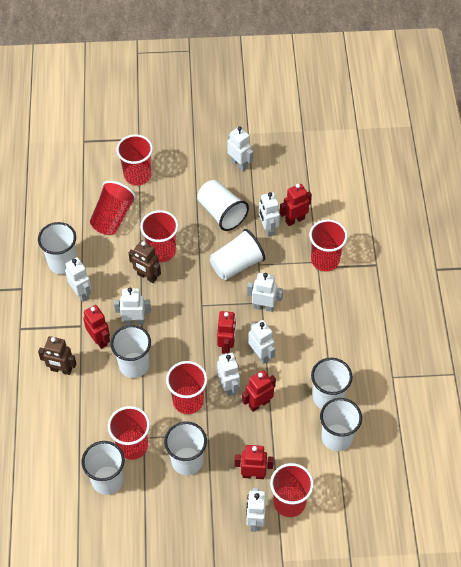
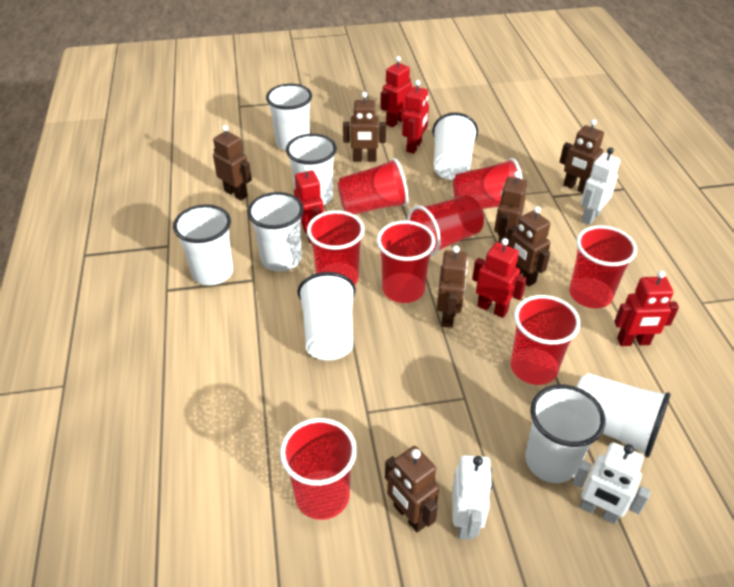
brown robot: 2 -> 7
red cup: 7 -> 8
white robot: 8 -> 3

